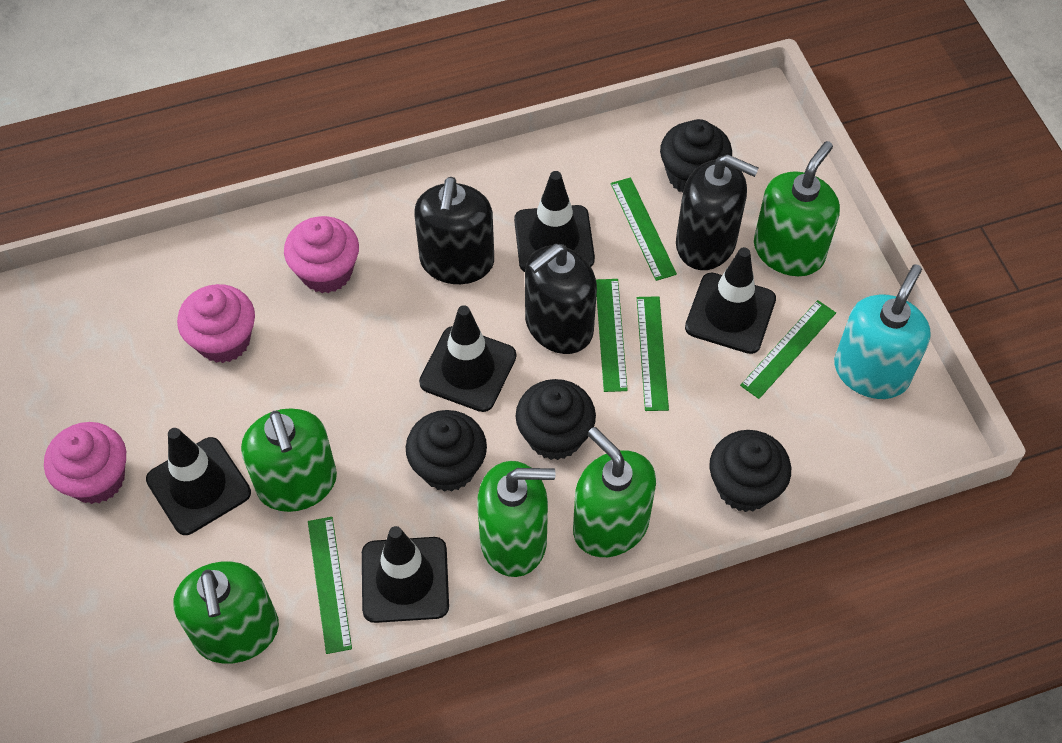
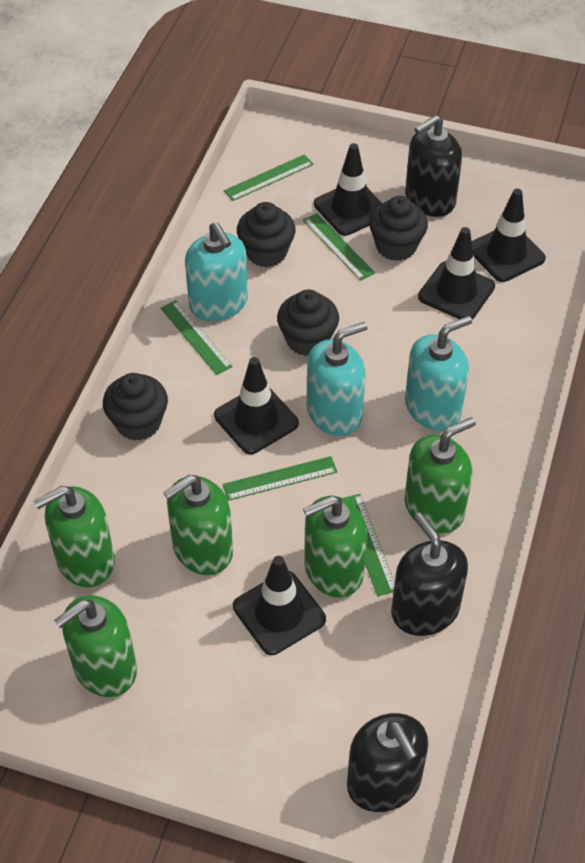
pink cupcake: 3 -> 0
turquoise soap dispenser: 1 -> 3

